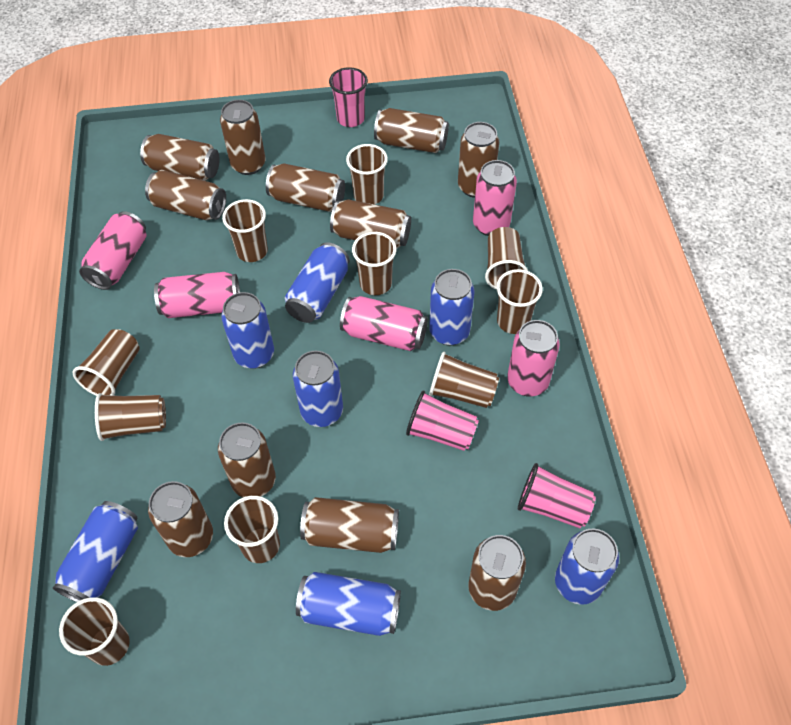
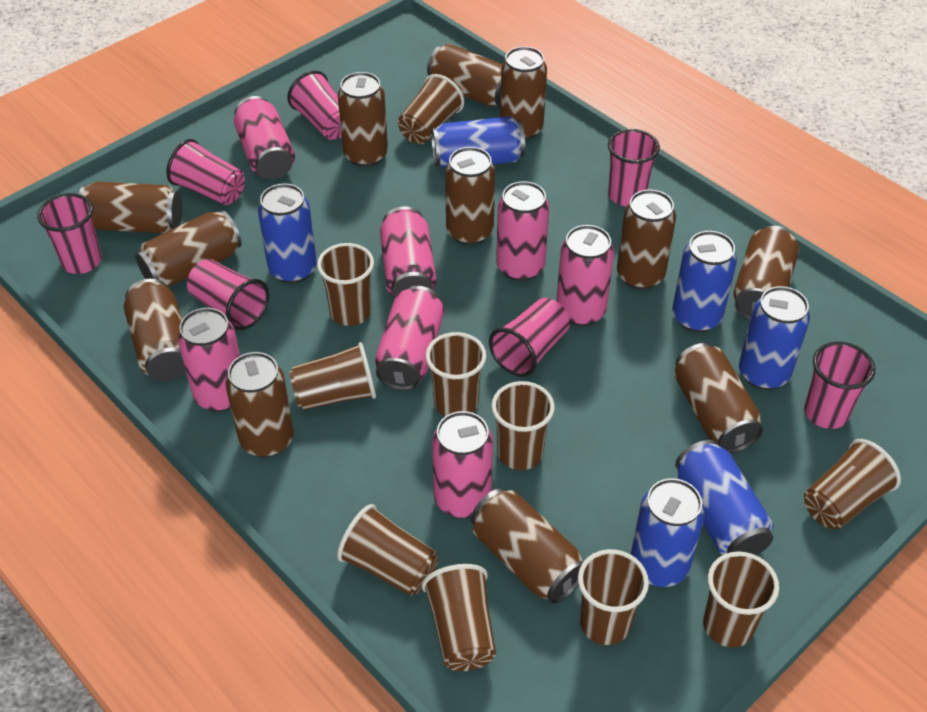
blue can: 7 -> 6
brown can: 11 -> 12
pink can: 5 -> 7
pink cup: 3 -> 7

